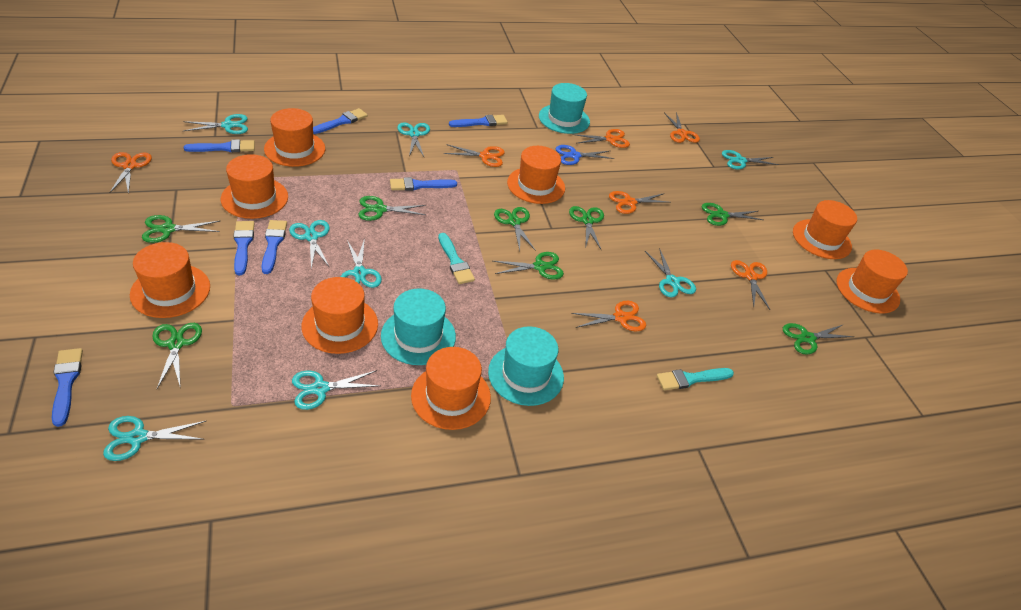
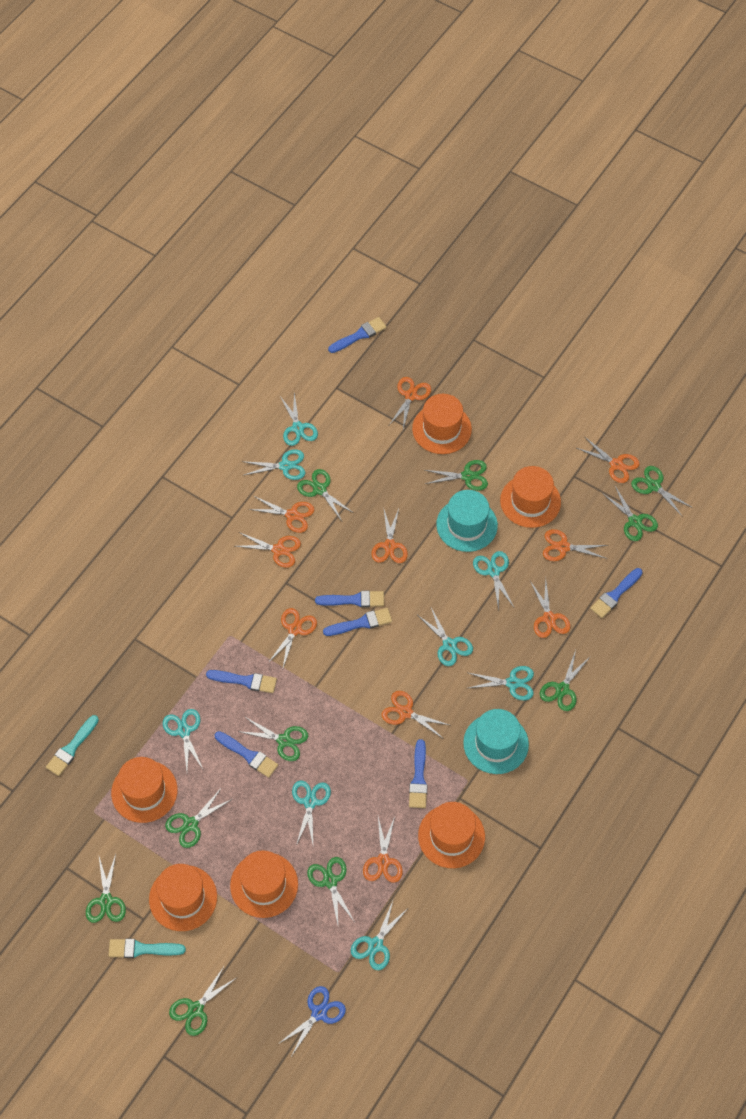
green scissors: 8 -> 10
orange hat: 8 -> 6
orange scissors: 7 -> 10
turquoise hat: 3 -> 2

